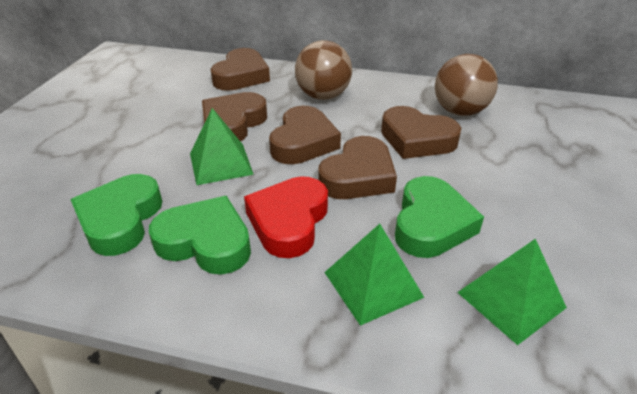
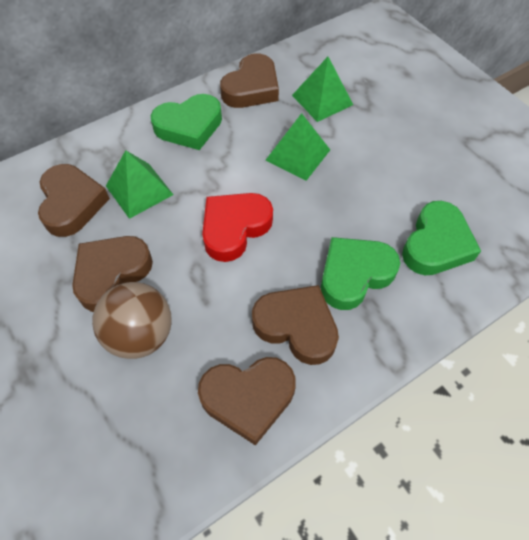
brown ball: 2 -> 1

